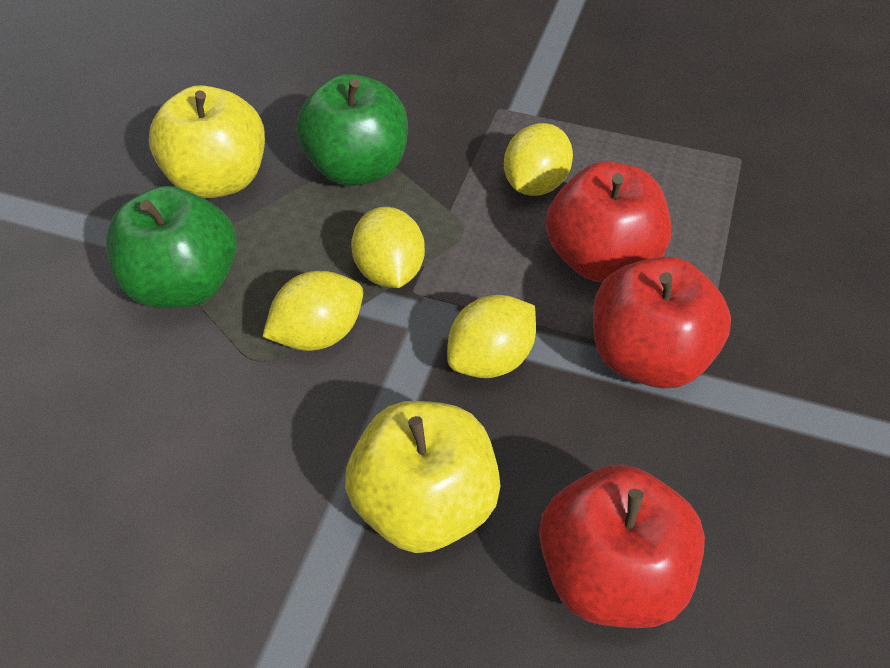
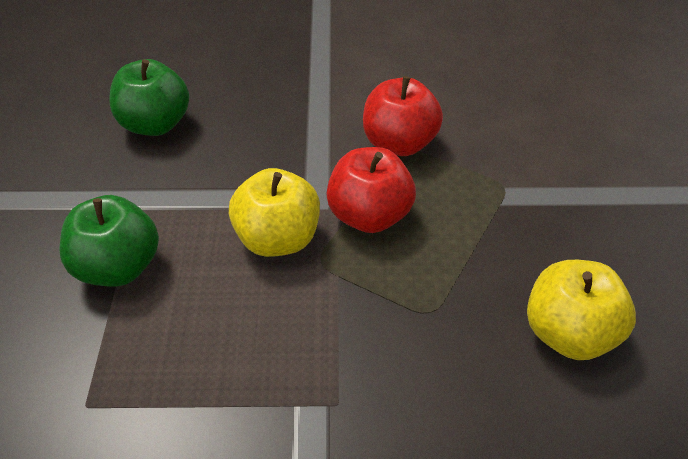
red apple: 3 -> 2
yellow lemon: 4 -> 0

